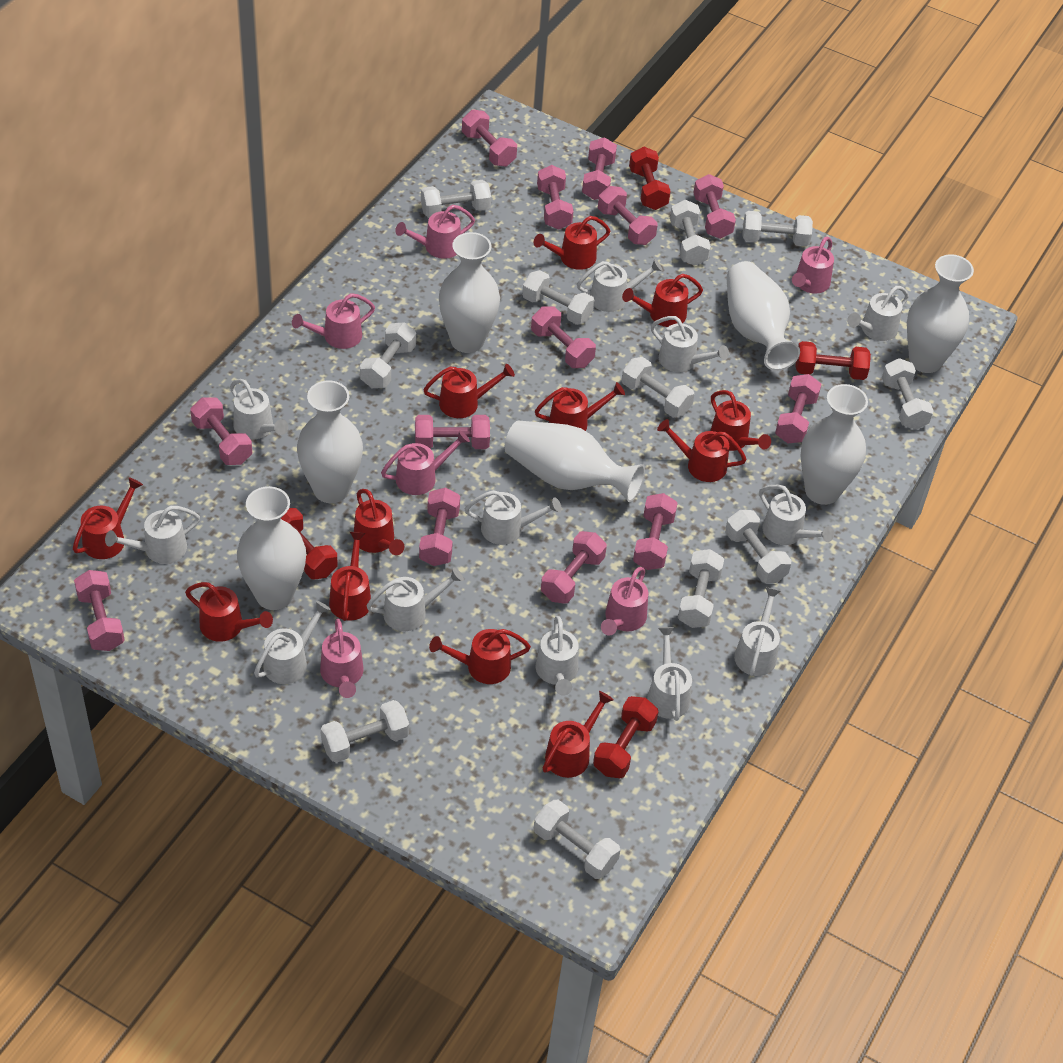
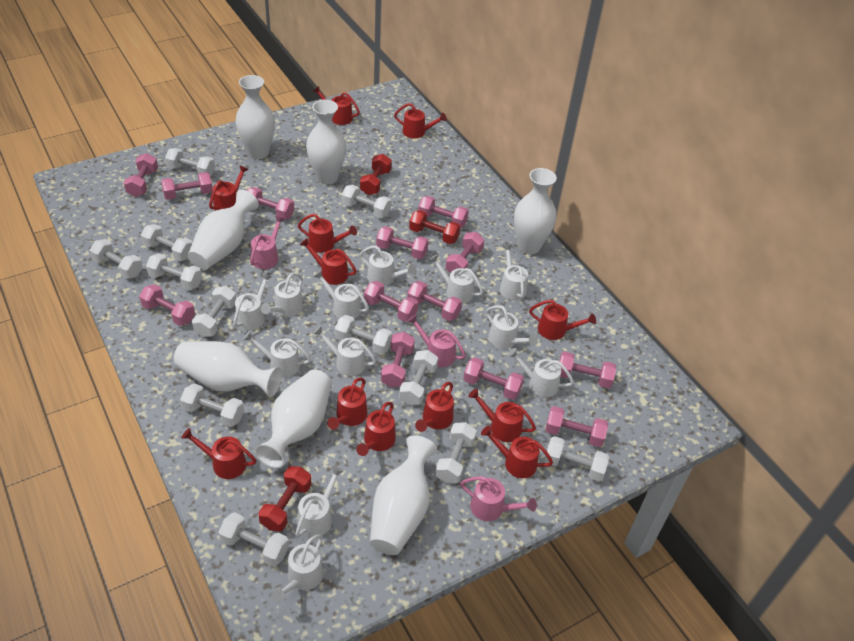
pink watering can: 6 -> 3
red dumbbell: 4 -> 3
white dumbbell: 11 -> 12

